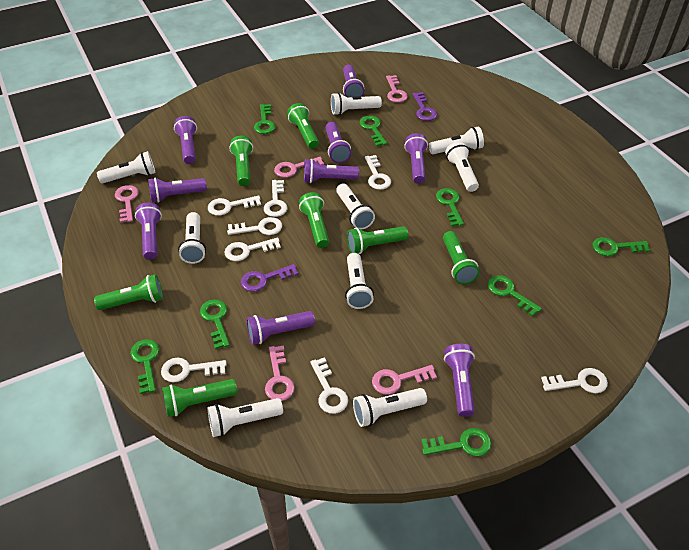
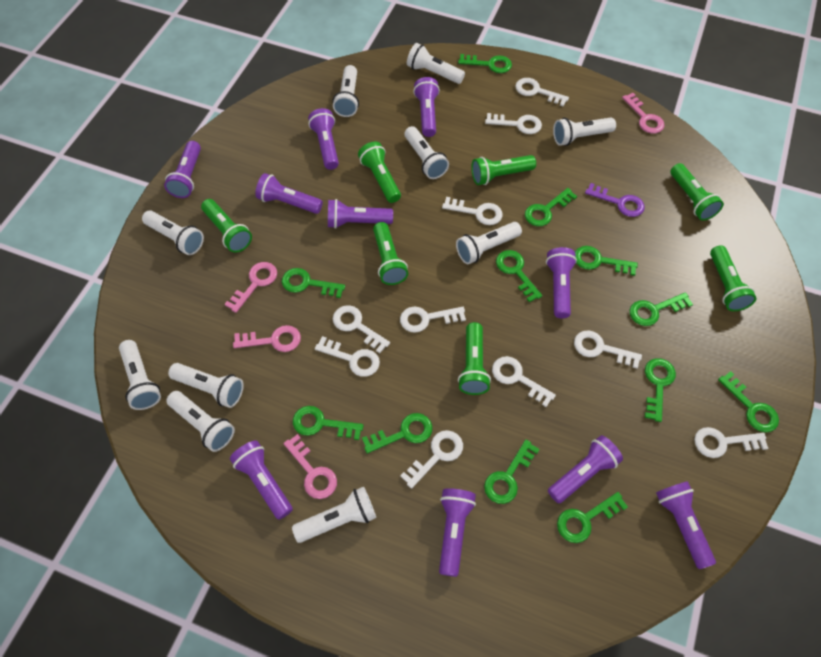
green key: 8 -> 12
pink key: 5 -> 4
purple flashlight: 9 -> 10
purple key: 2 -> 1
white flashlight: 9 -> 10
white key: 8 -> 10

